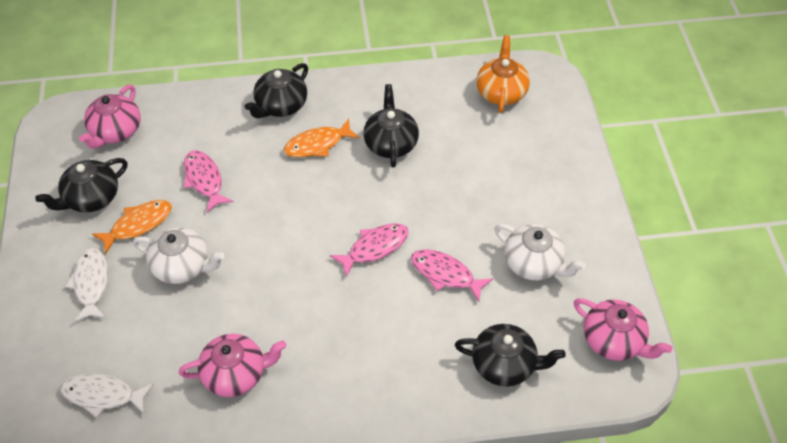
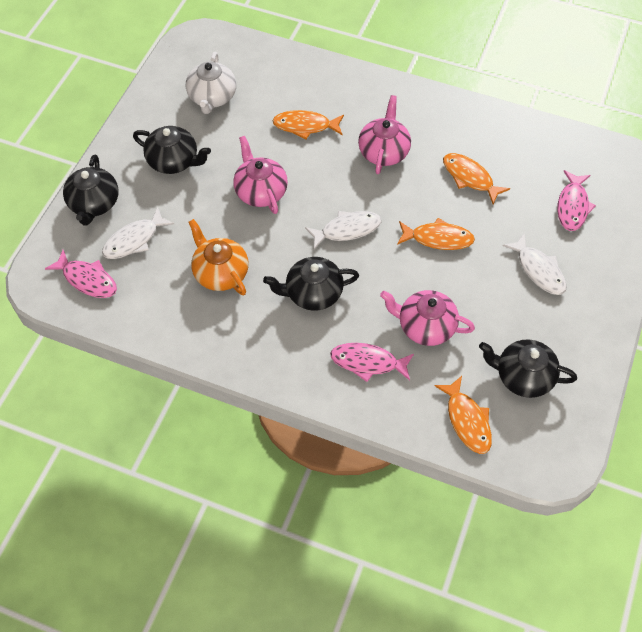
orange fish: 2 -> 4
white fish: 2 -> 3
white teapot: 2 -> 1

